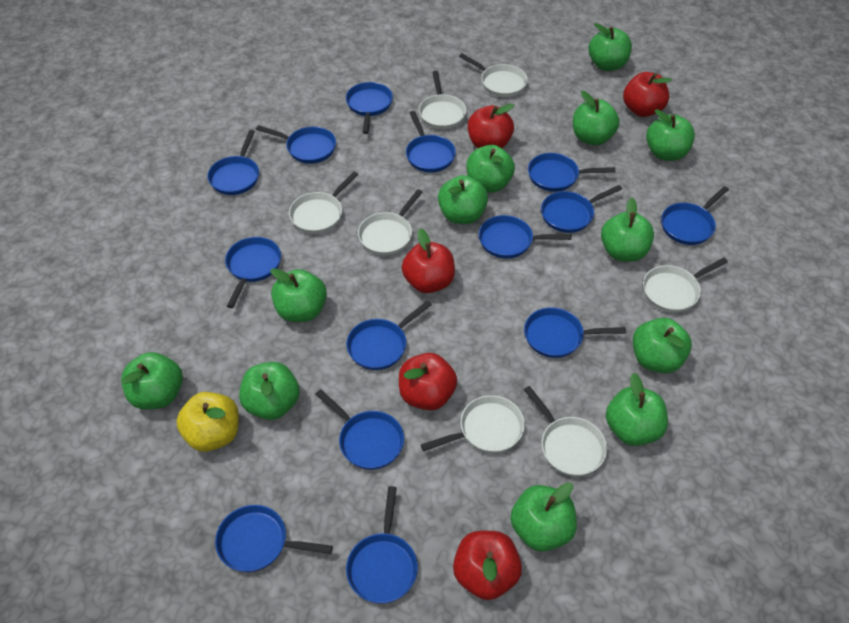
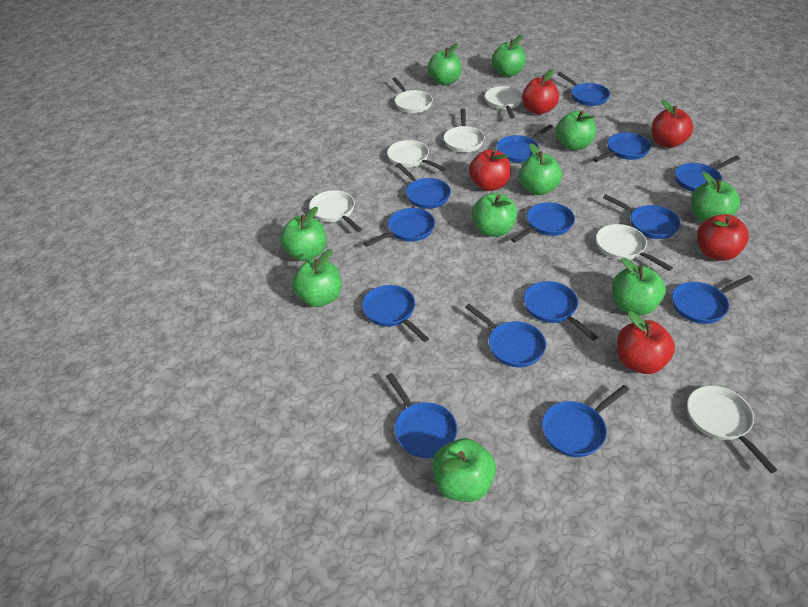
green apple: 12 -> 10
yellow apple: 1 -> 0

